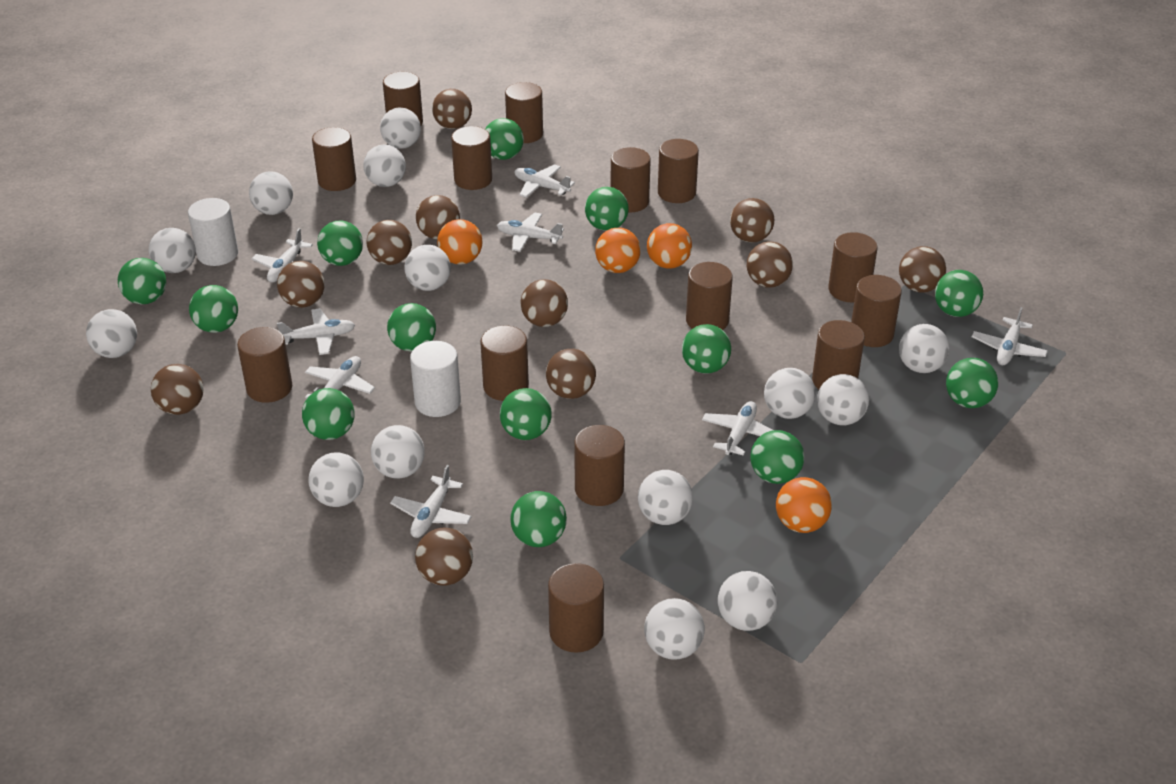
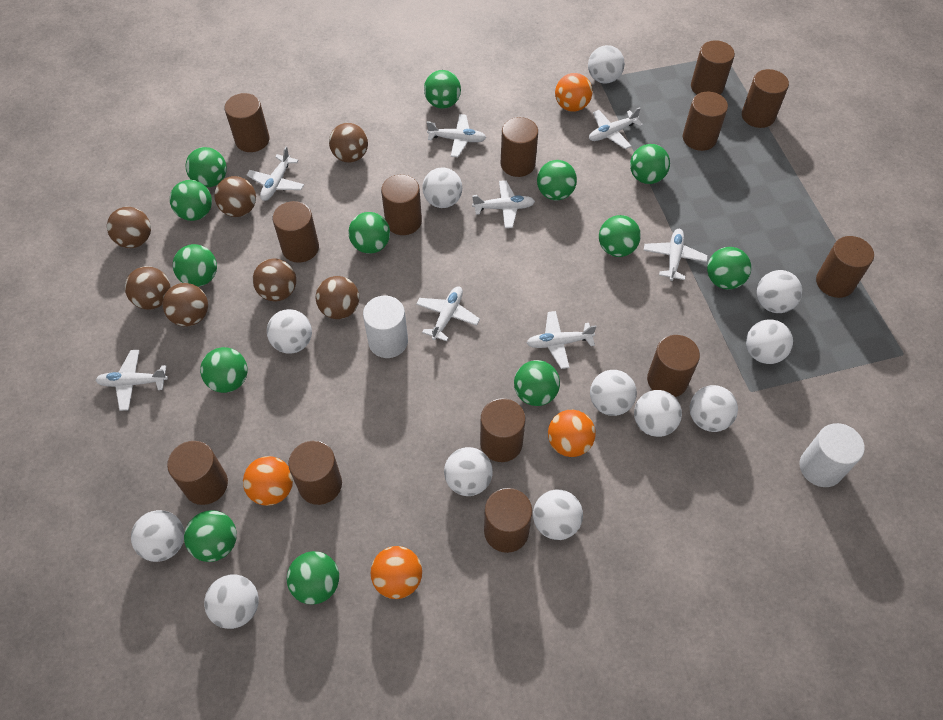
brown ball: 11 -> 7
brown cylinder: 14 -> 13
white ball: 14 -> 12

